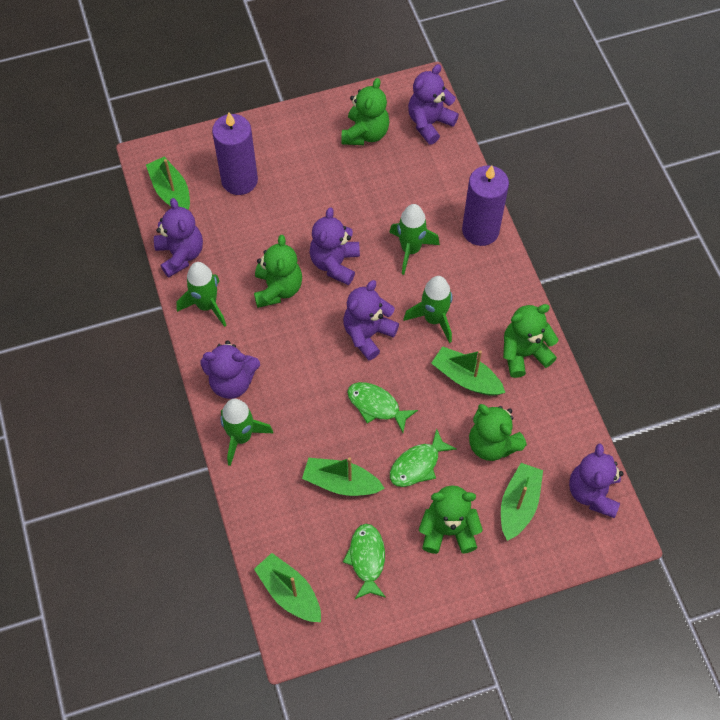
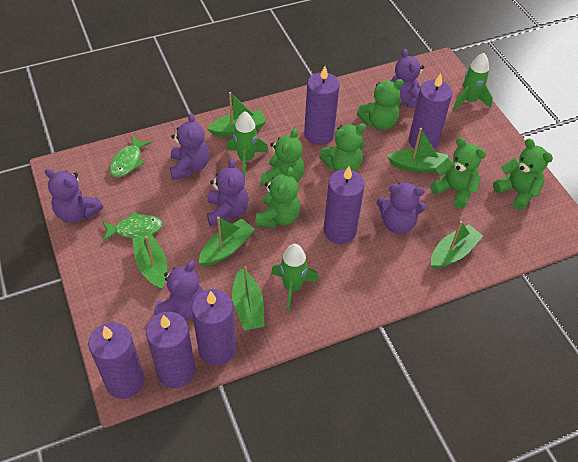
green boat: 5 -> 6
green fish: 3 -> 2
green rocket: 4 -> 3
green teddy bear: 5 -> 6
purple candle: 2 -> 6

